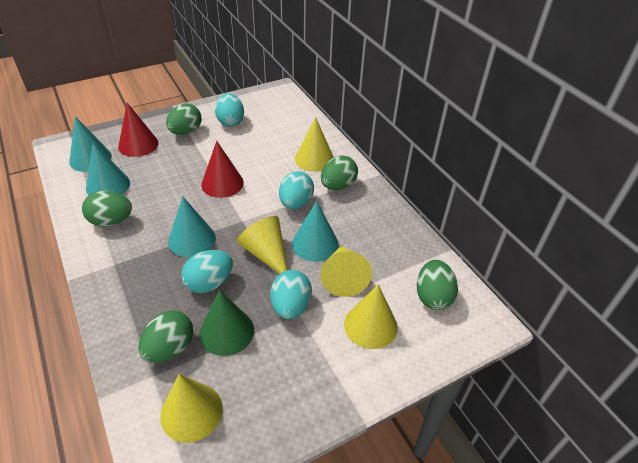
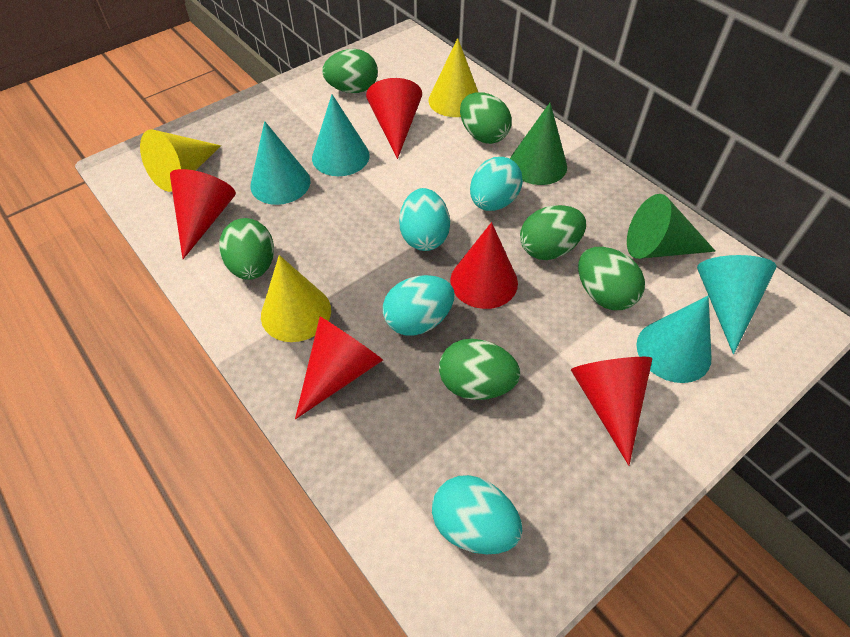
green cone: 1 -> 2
green egg: 5 -> 6
red cone: 2 -> 5
yellow cone: 5 -> 3

